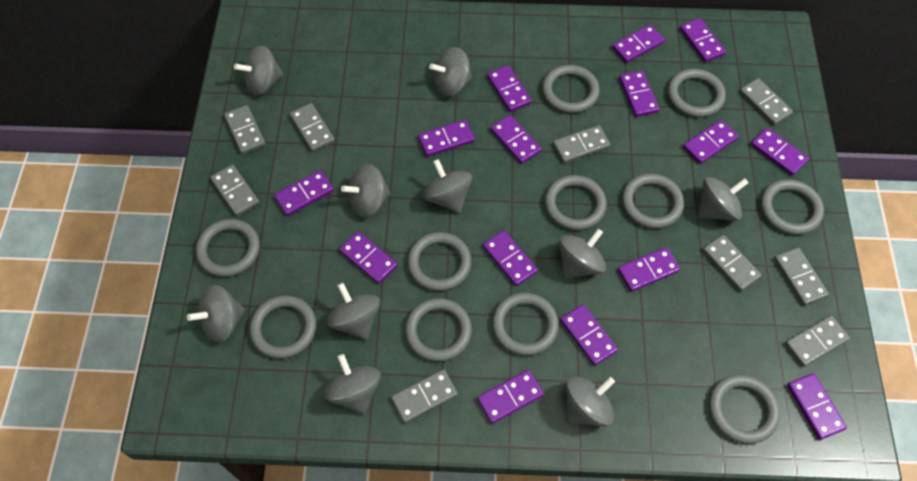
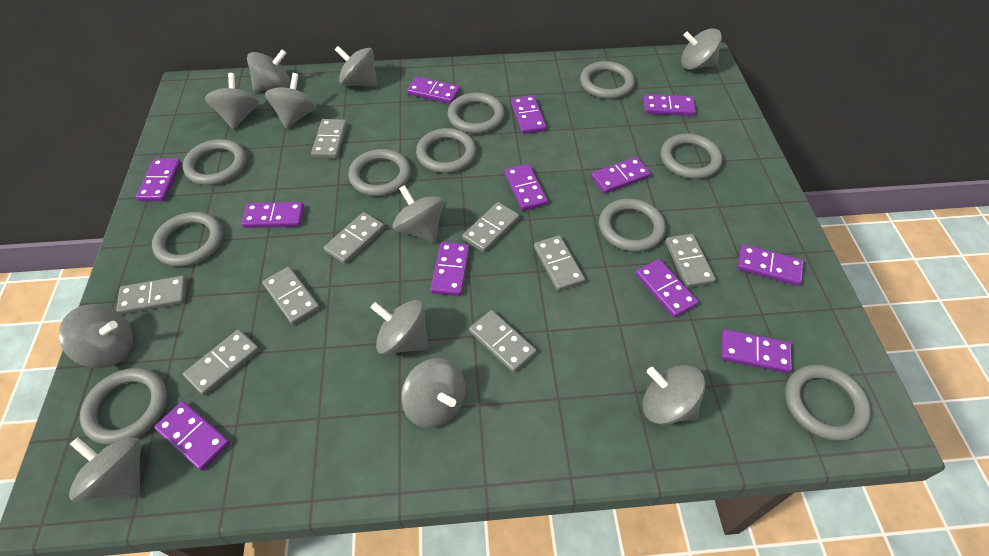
grey ring: 11 -> 10
grey spinning top: 10 -> 11
purple domino: 15 -> 12

